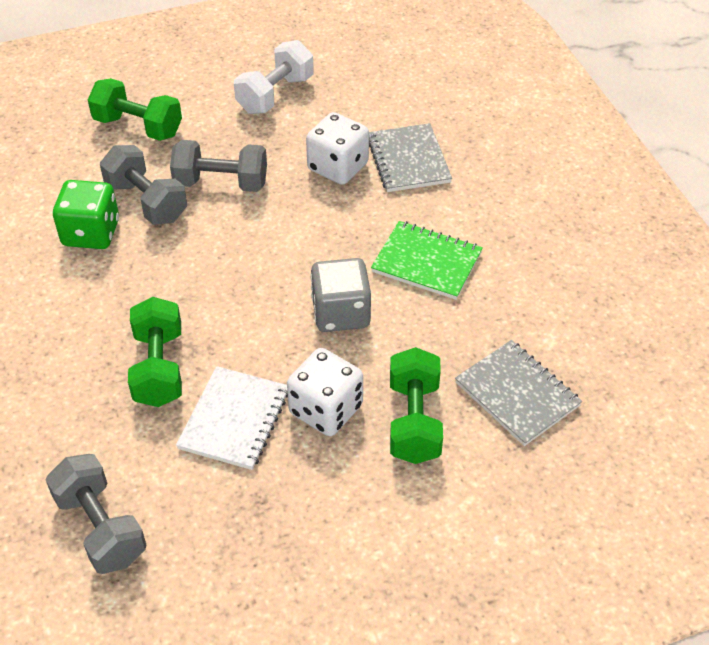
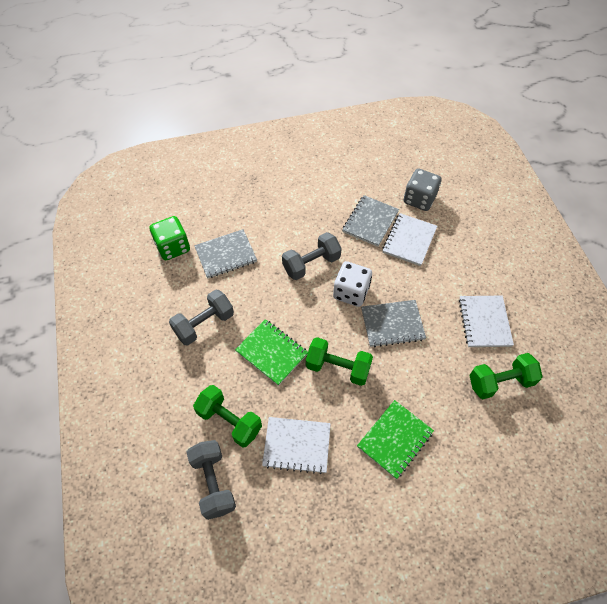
green notebook: 1 -> 2
grey notebook: 2 -> 3
white dice: 2 -> 1
white dumbbell: 1 -> 0
white notebook: 1 -> 3

